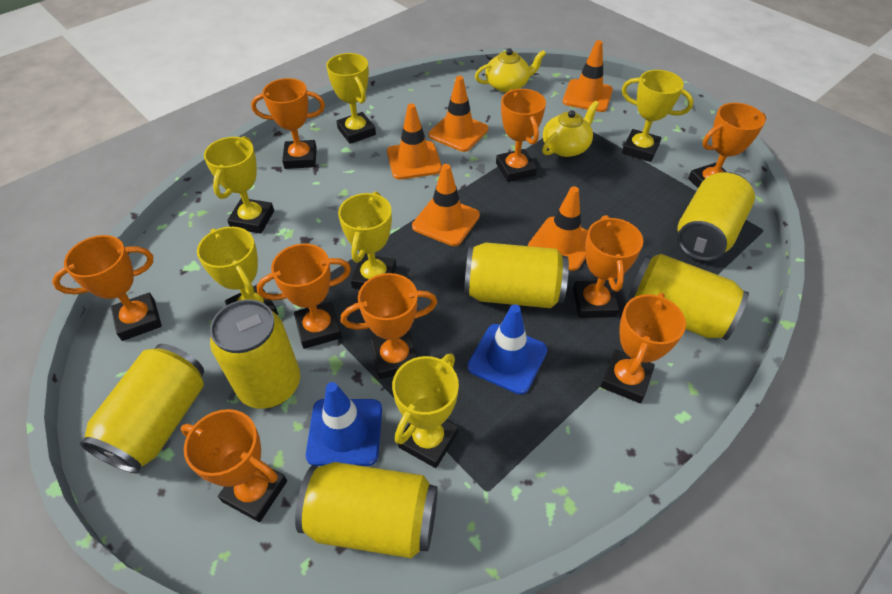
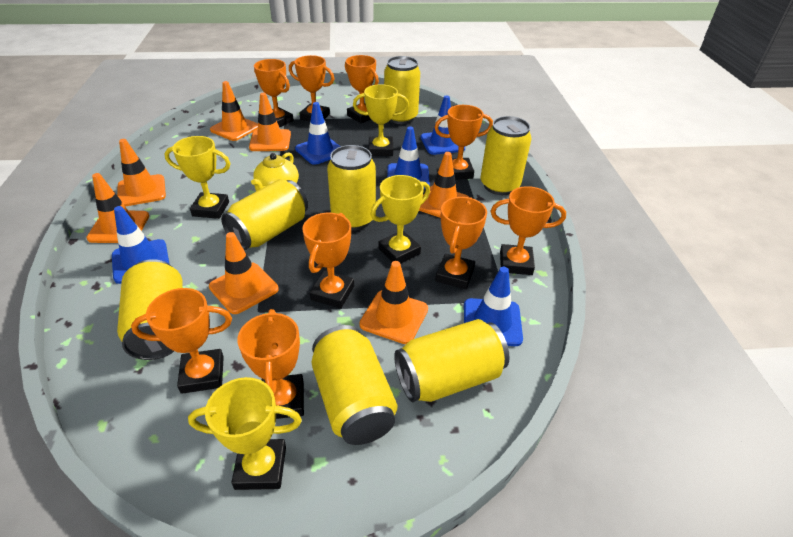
blue traffic cone: 2 -> 5
orange traffic cone: 5 -> 7
yellow can: 6 -> 7
yellow teapot: 2 -> 1
yellow trophy: 6 -> 4

